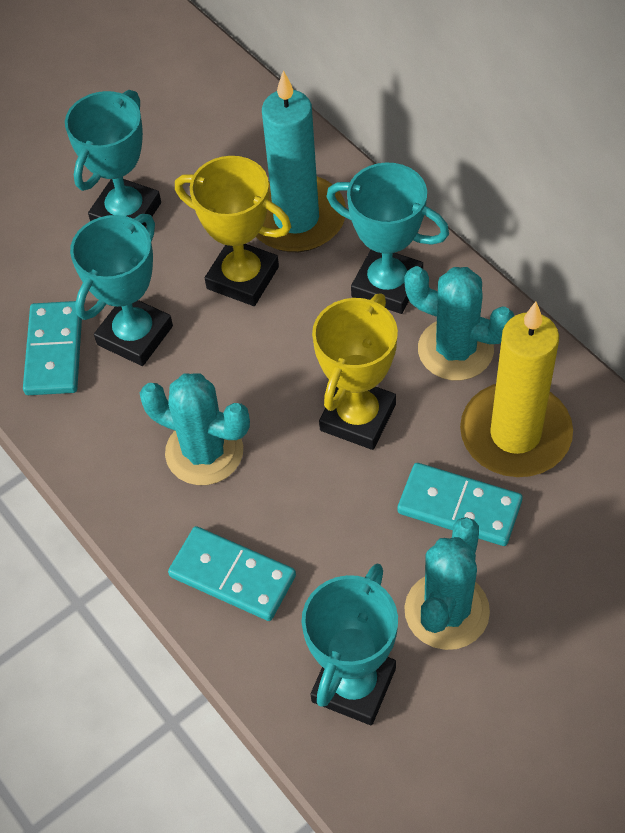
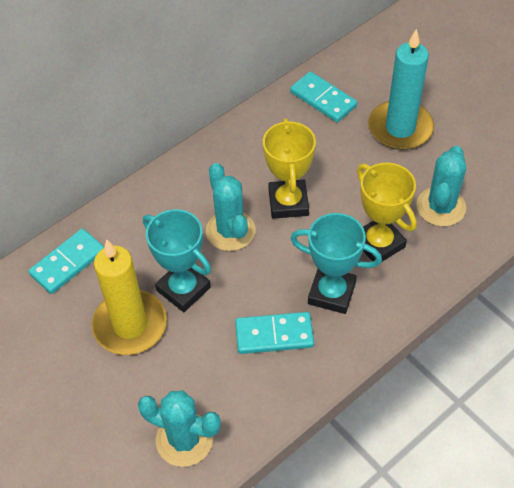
turquoise trophy: 4 -> 2

